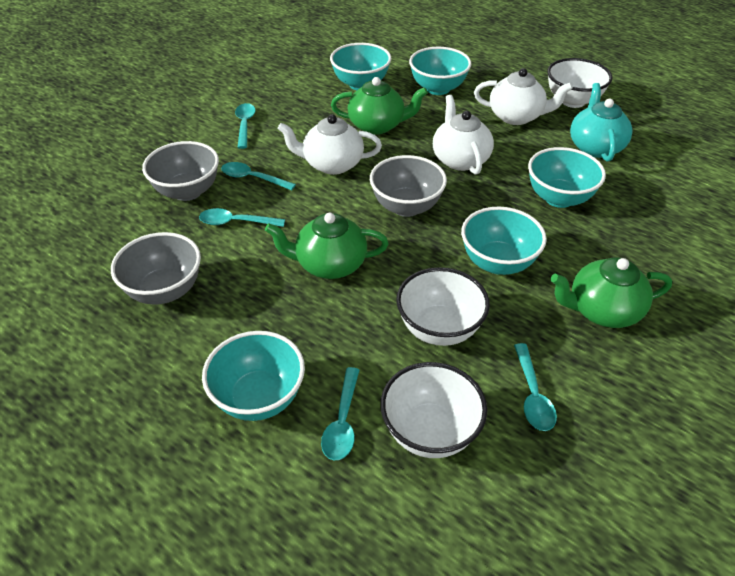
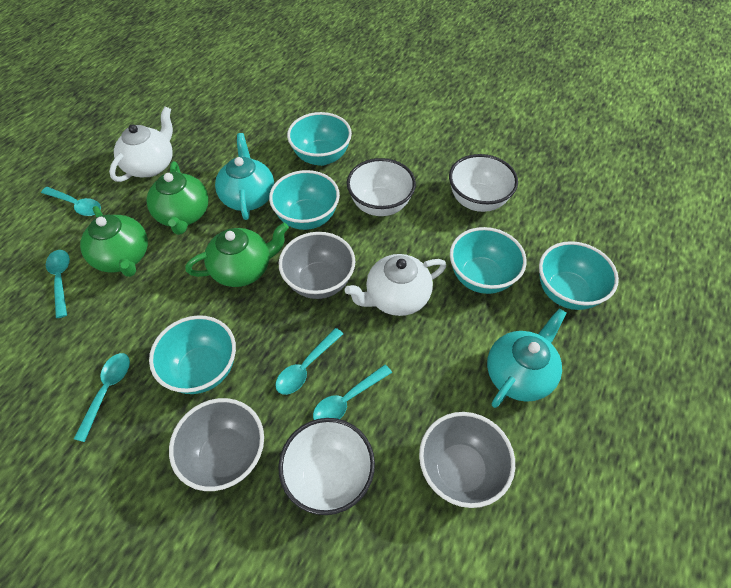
turquoise teapot: 1 -> 2
white teapot: 3 -> 2

